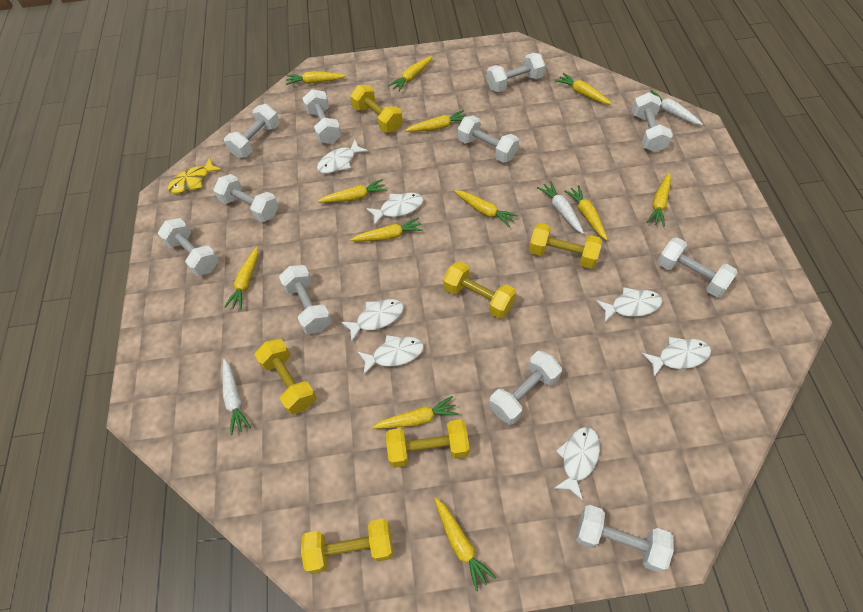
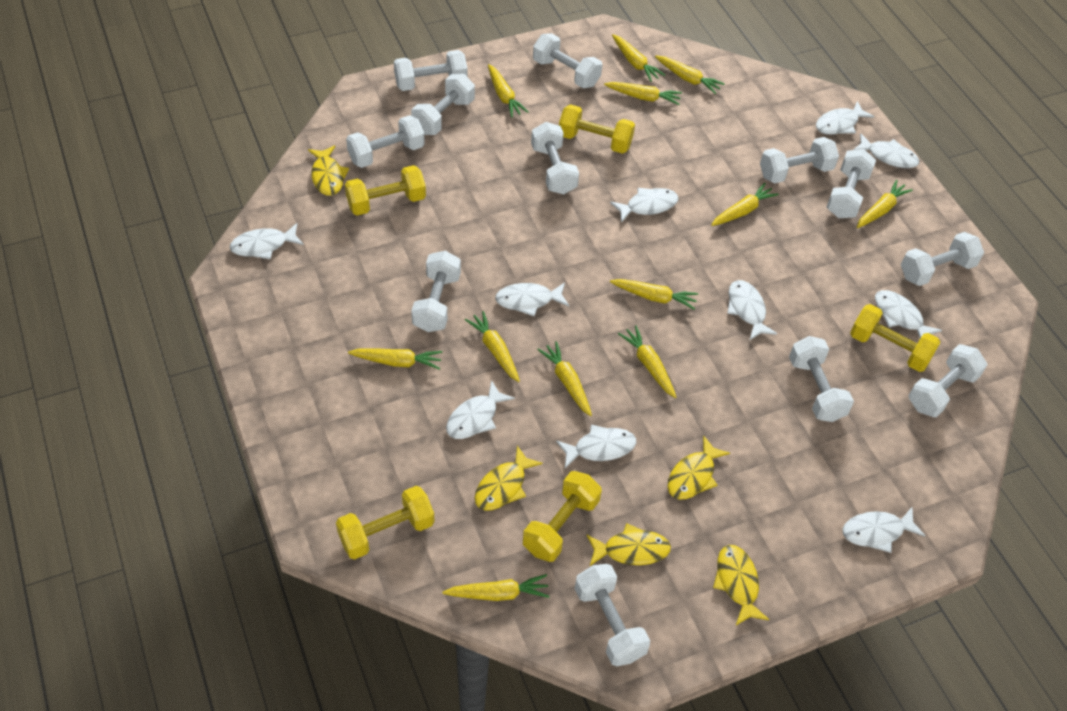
white carrot: 3 -> 0
white dumbbell: 11 -> 12
white fish: 7 -> 10
yellow dumbbell: 6 -> 5
yellow fish: 1 -> 5

